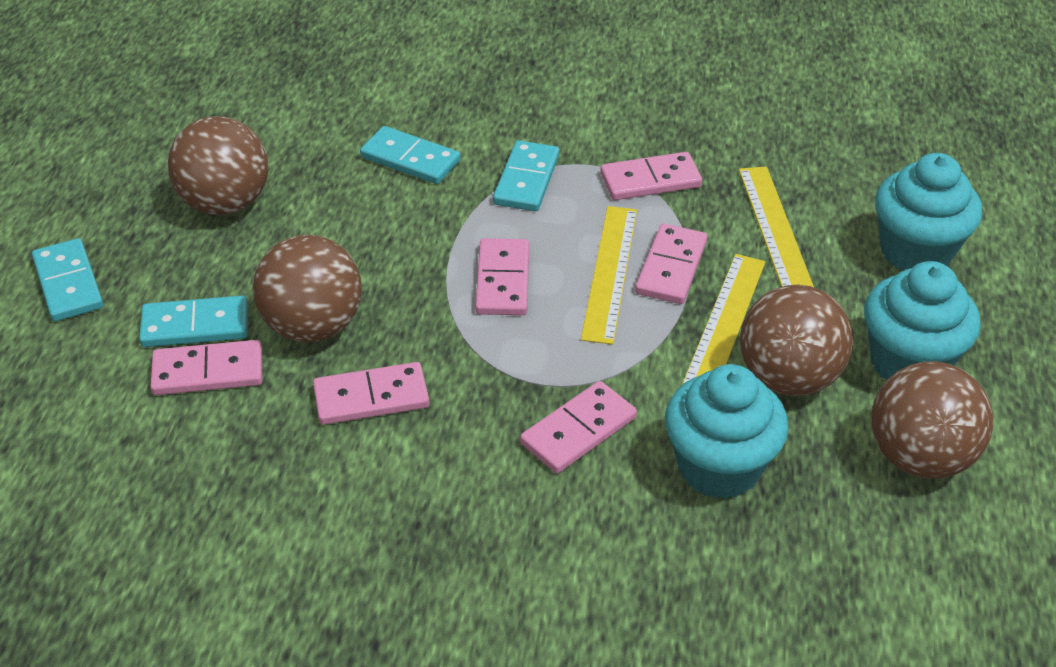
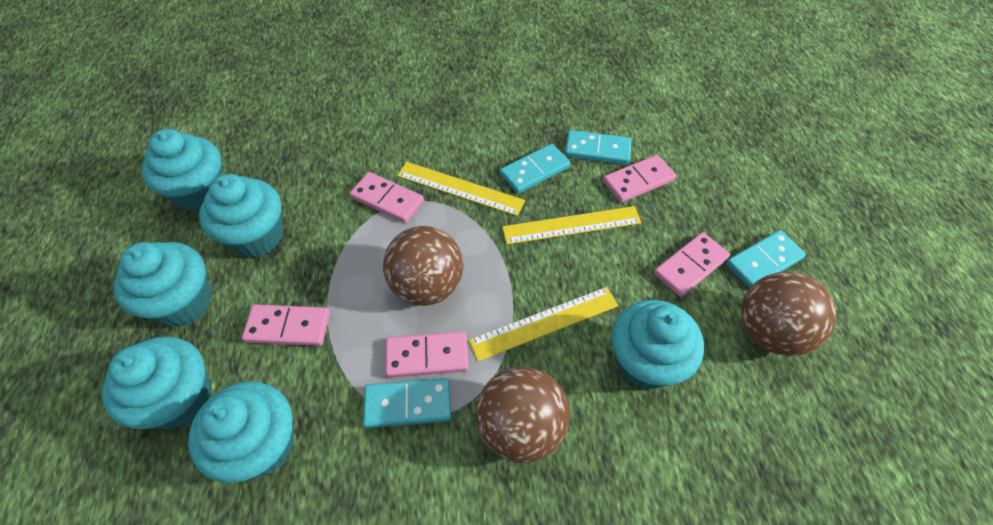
brown ball: 4 -> 3
pink domino: 6 -> 5
turquoise cupcake: 3 -> 6

